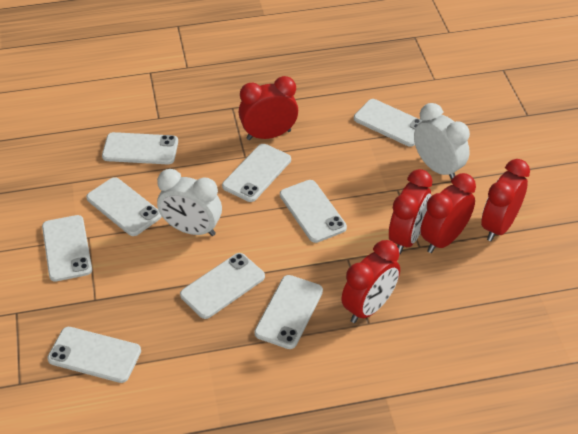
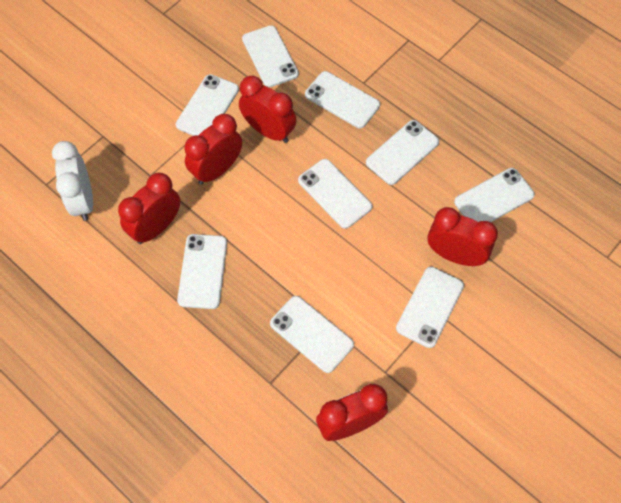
white clock: 2 -> 1

